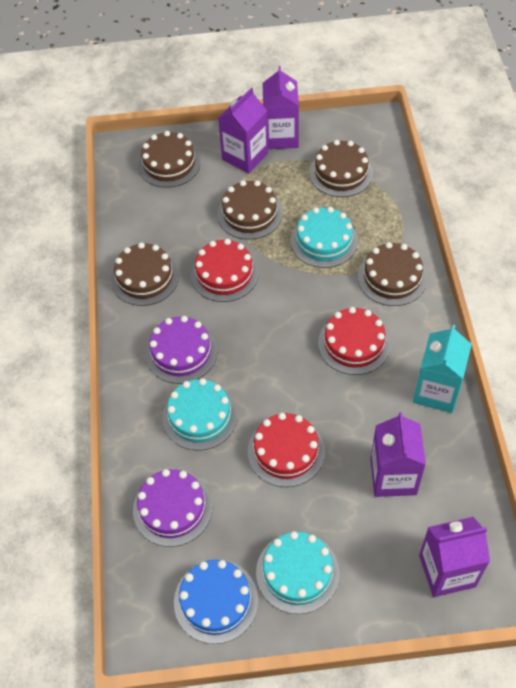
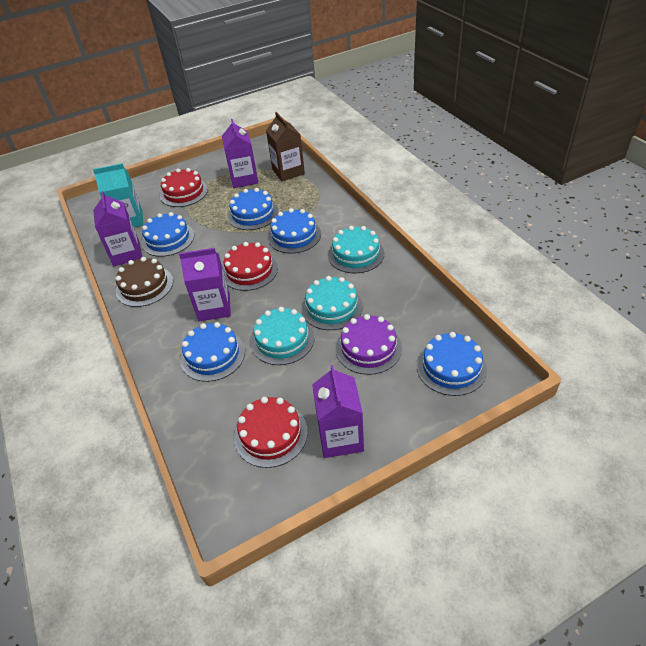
blue cake: 1 -> 5
brown cake: 5 -> 1
brown carton: 0 -> 1
purple cake: 2 -> 1

